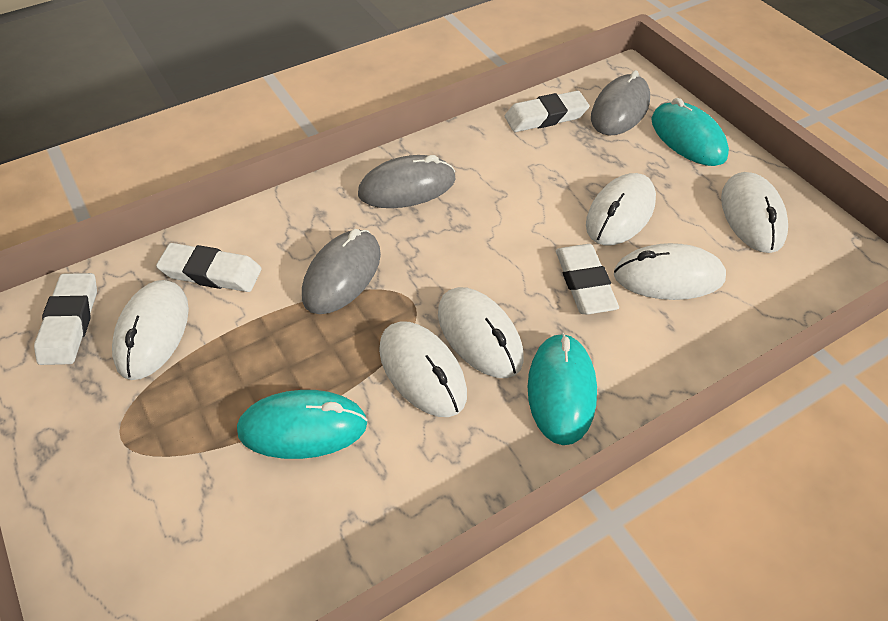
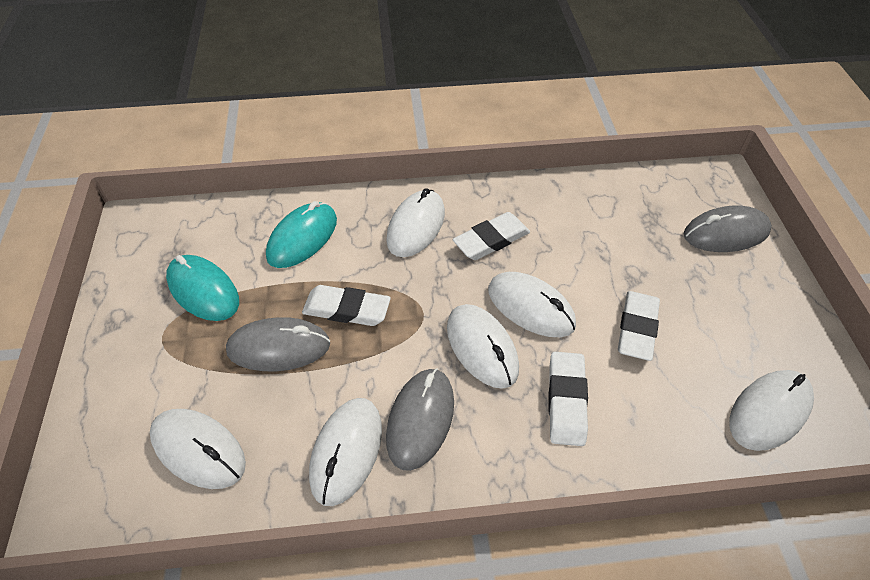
turquoise mouse: 3 -> 2

